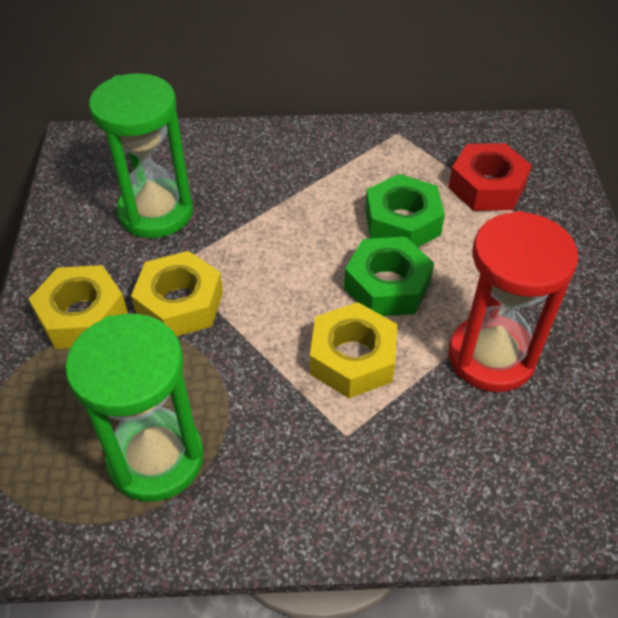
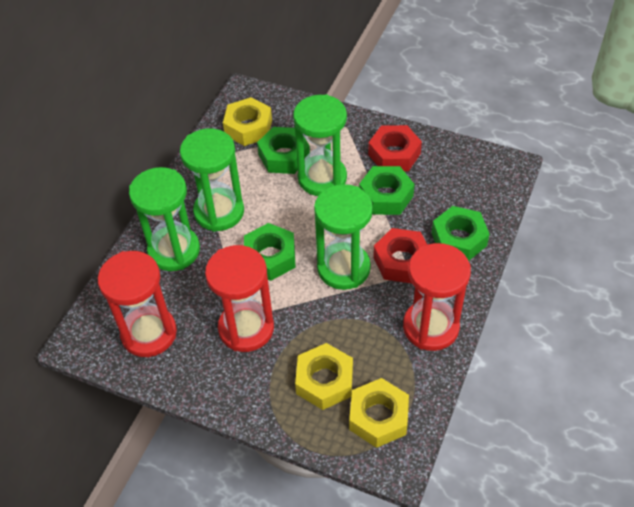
green hourglass: 2 -> 4
green nut: 2 -> 4
red hourglass: 1 -> 3
red nut: 1 -> 2

